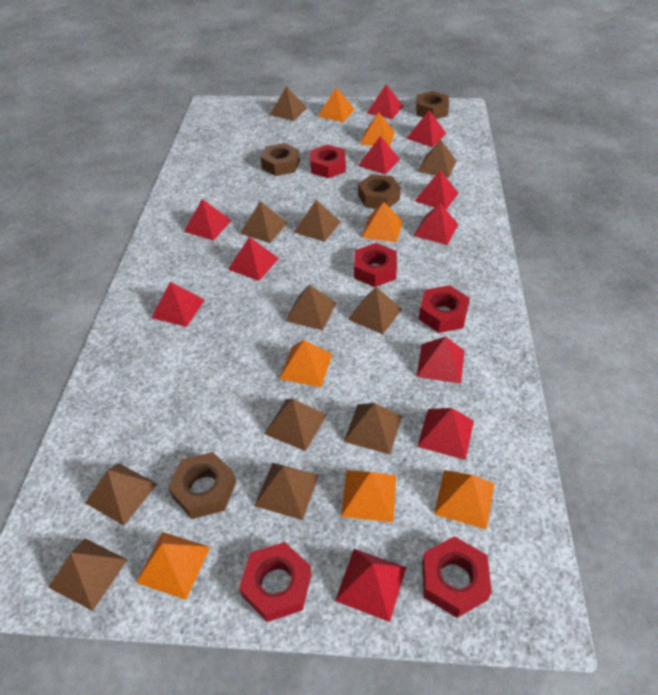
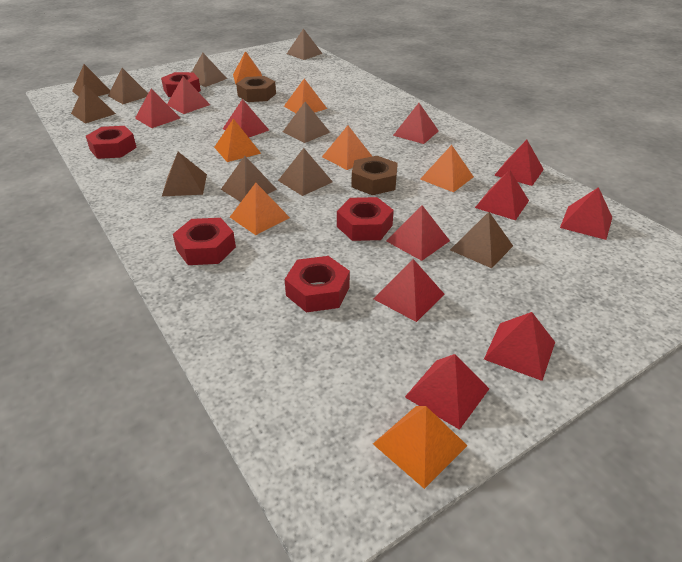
brown nut: 4 -> 2
brown pyramid: 11 -> 10

